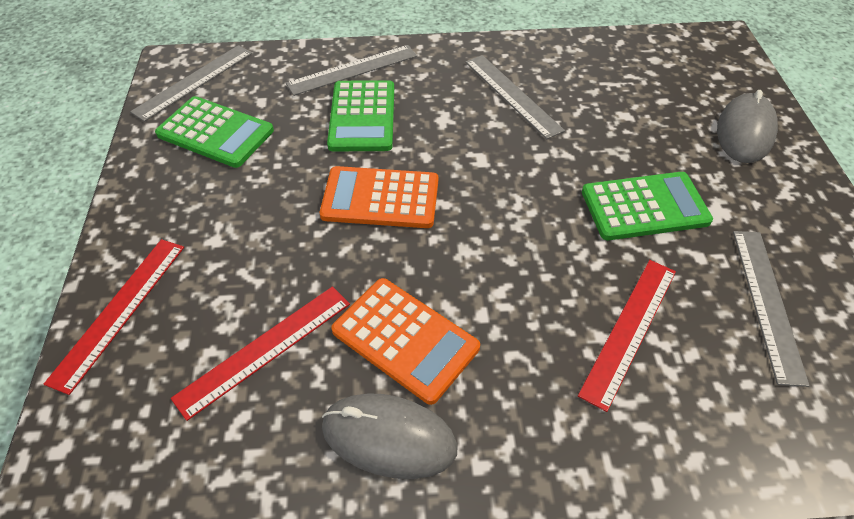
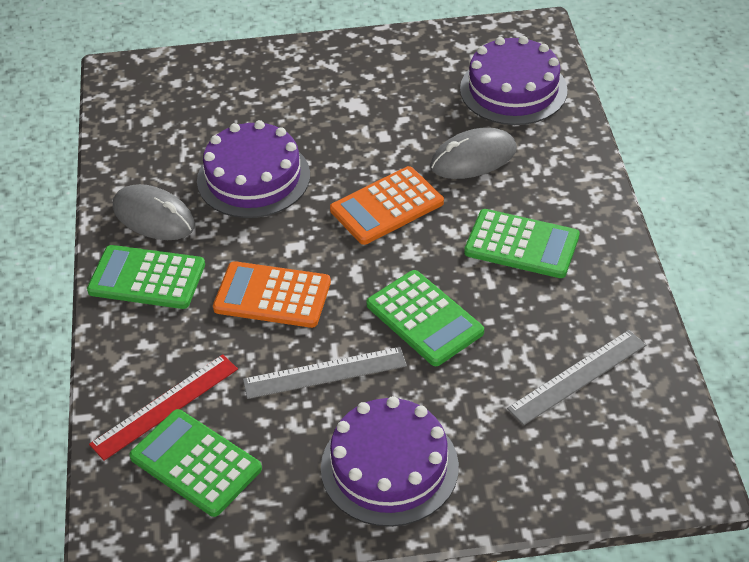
green calculator: 3 -> 4
grey ruler: 4 -> 2
purple cake: 0 -> 3
red ruler: 3 -> 1

